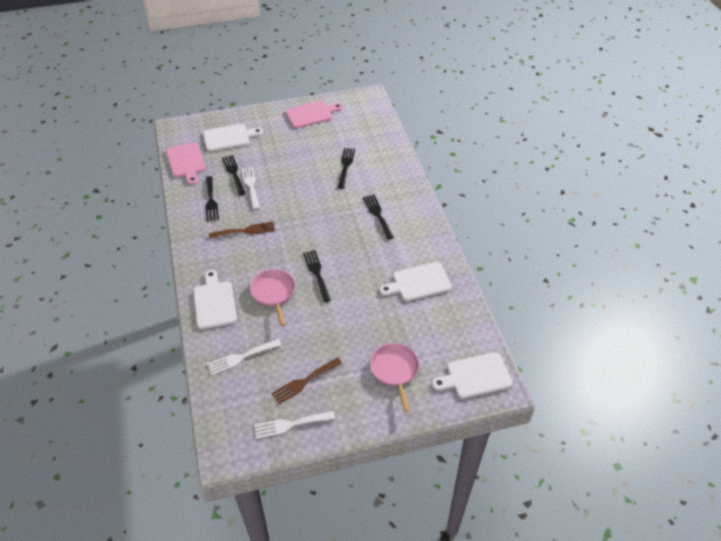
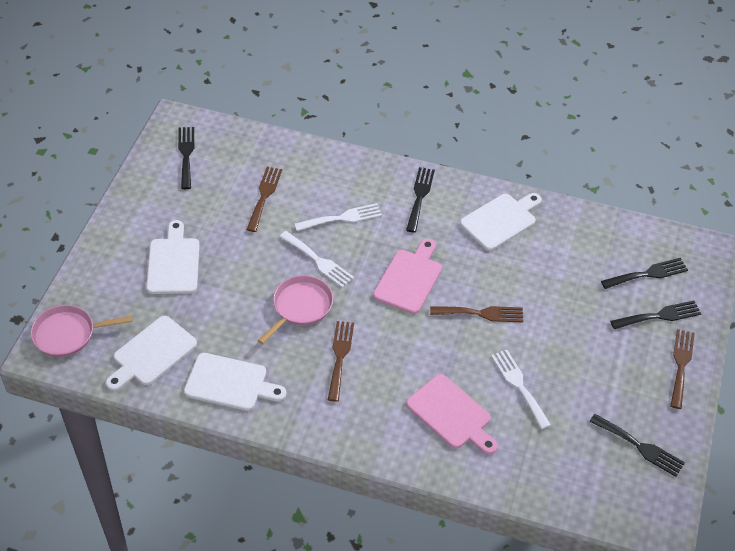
brown fork: 2 -> 4

